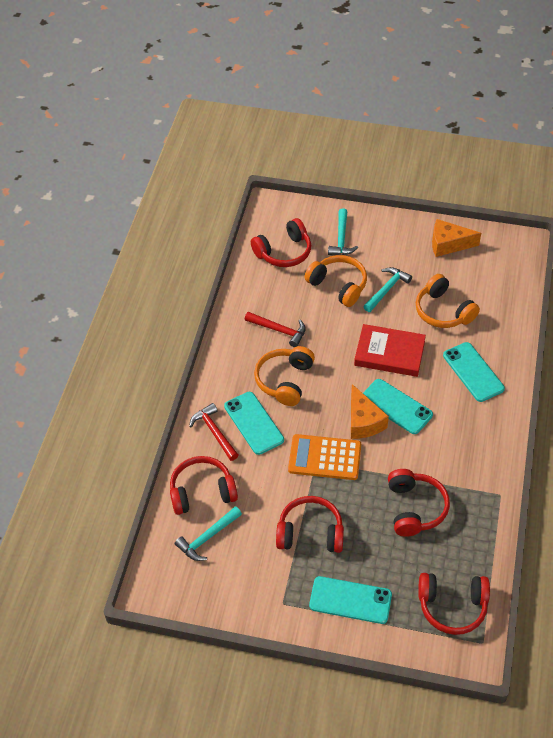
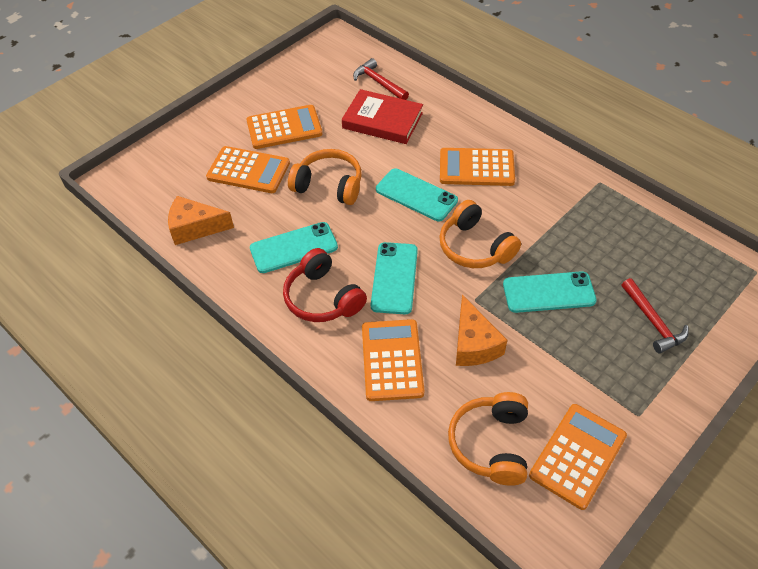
orange calculator: 1 -> 5
red headphones: 5 -> 1
turquoise hammer: 3 -> 0

